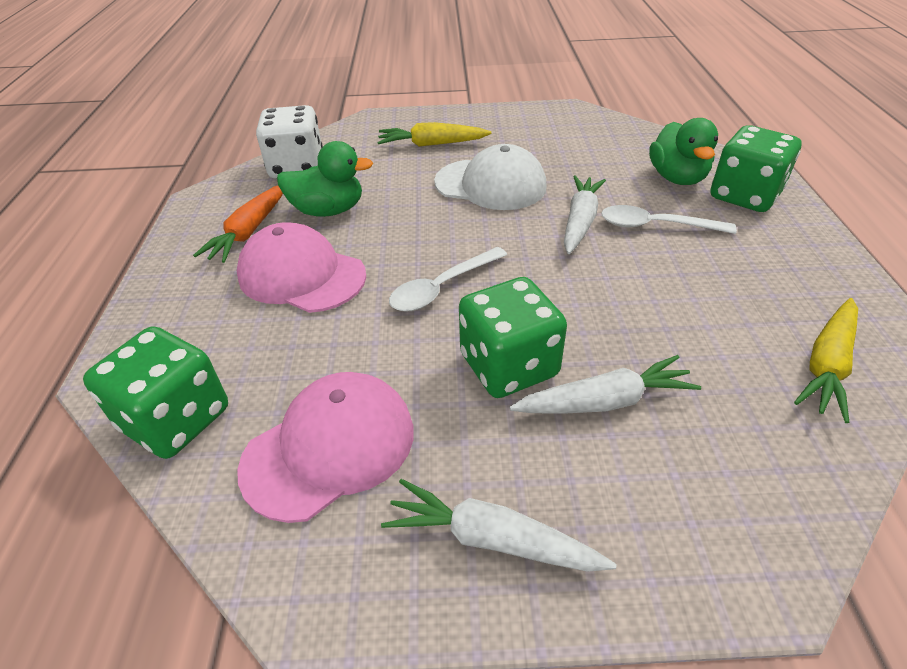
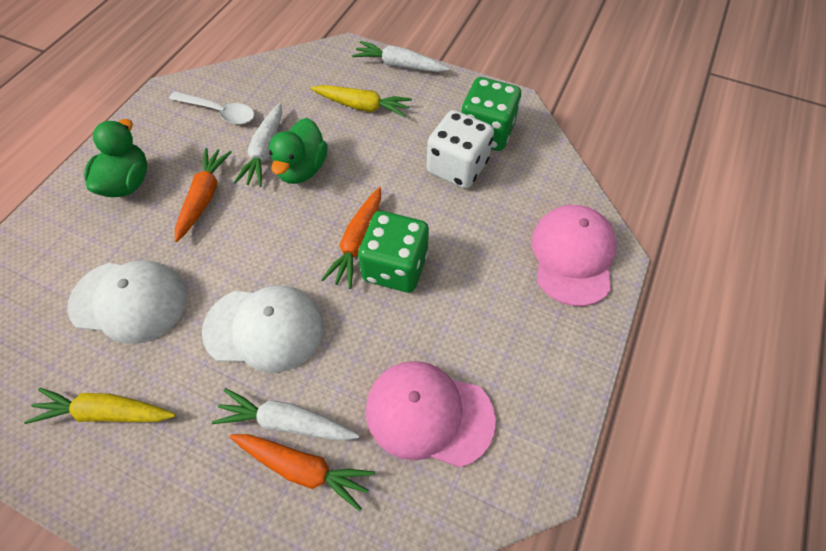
green dice: 3 -> 2
orange carrot: 1 -> 3
white cap: 1 -> 2
white spoon: 2 -> 1

